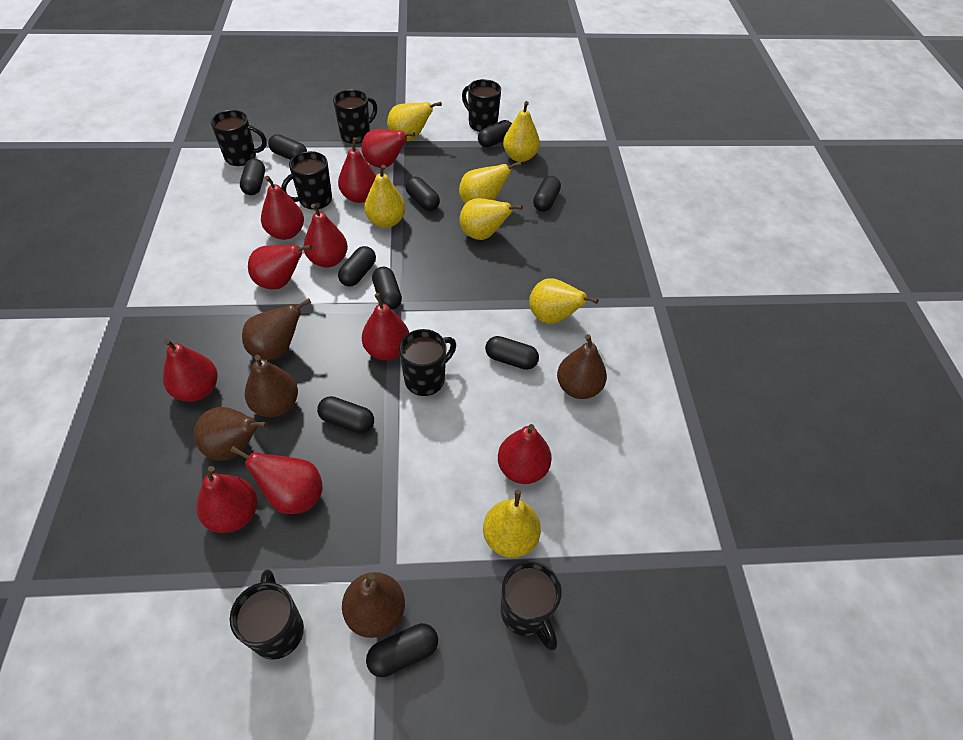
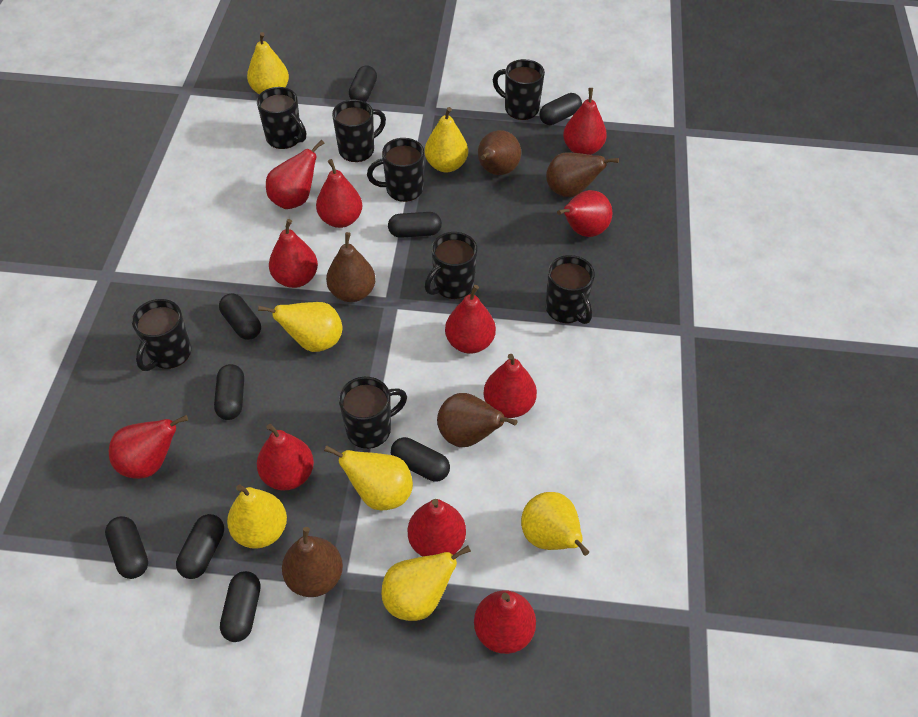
black capsule: 10 -> 9
black mug: 7 -> 8
red pear: 10 -> 11

